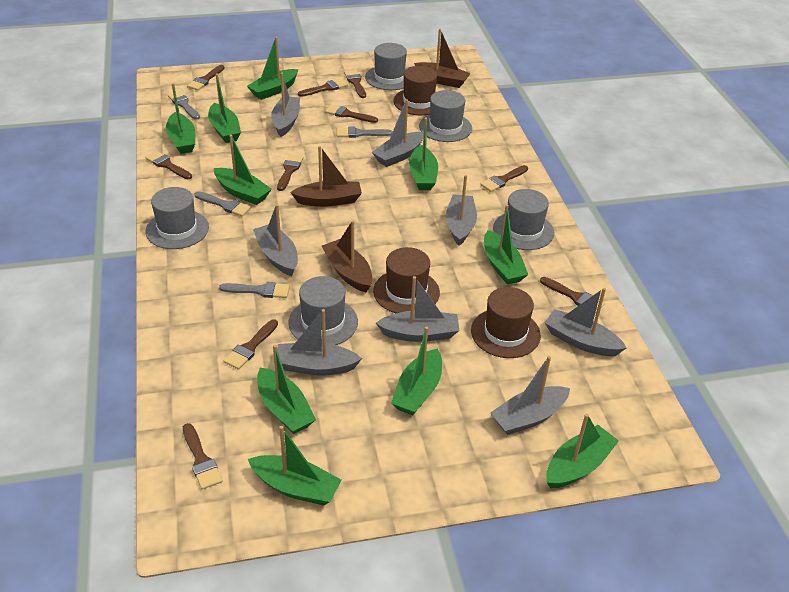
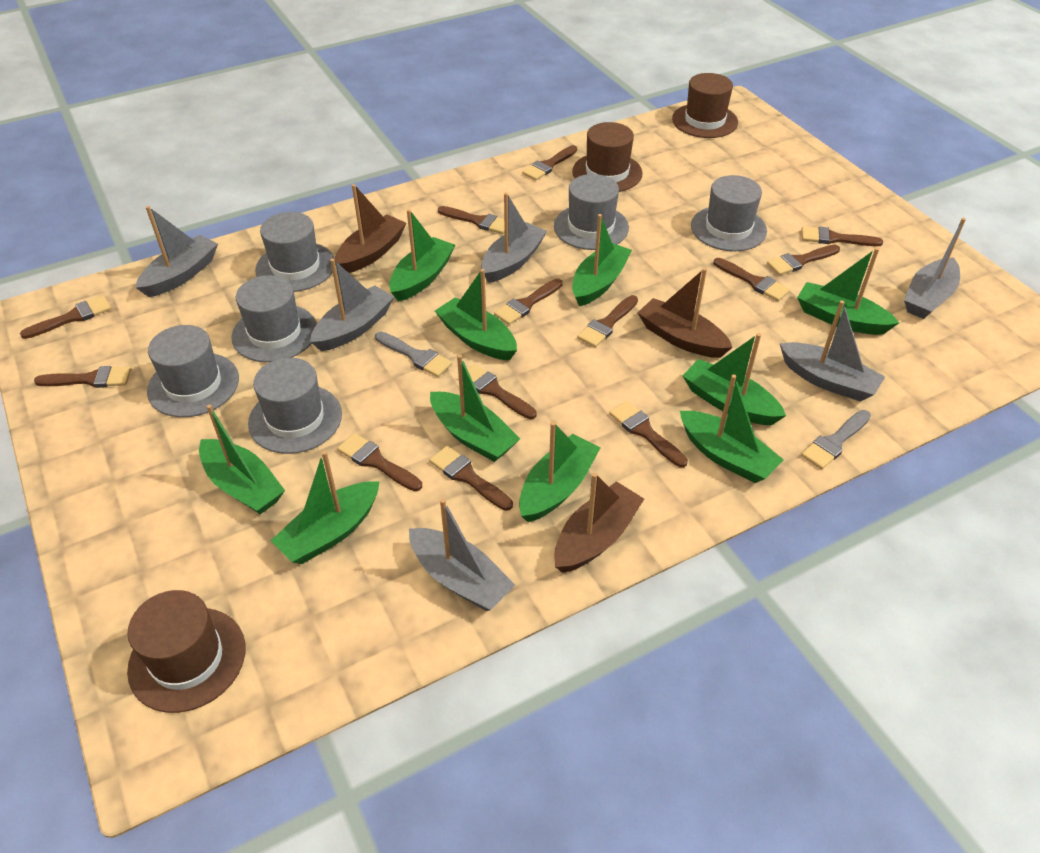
brown brush: 10 -> 13
grey boat: 8 -> 6
grey brush: 4 -> 2
grey hat: 5 -> 6

